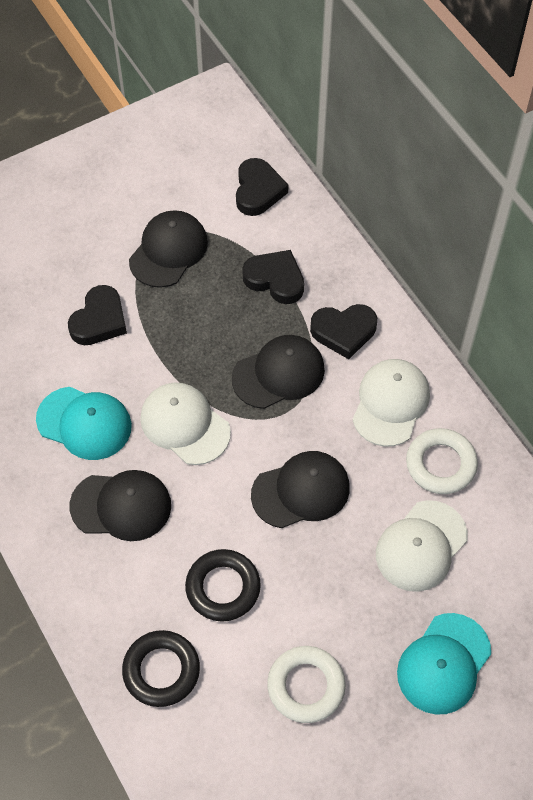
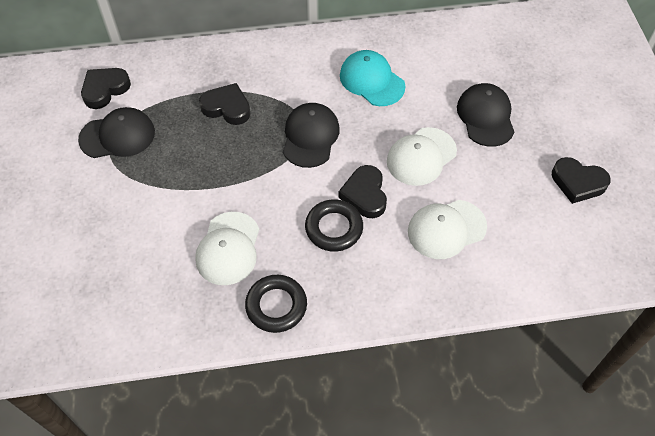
black cap: 4 -> 3
turquoise cap: 2 -> 1
white ring: 2 -> 0

